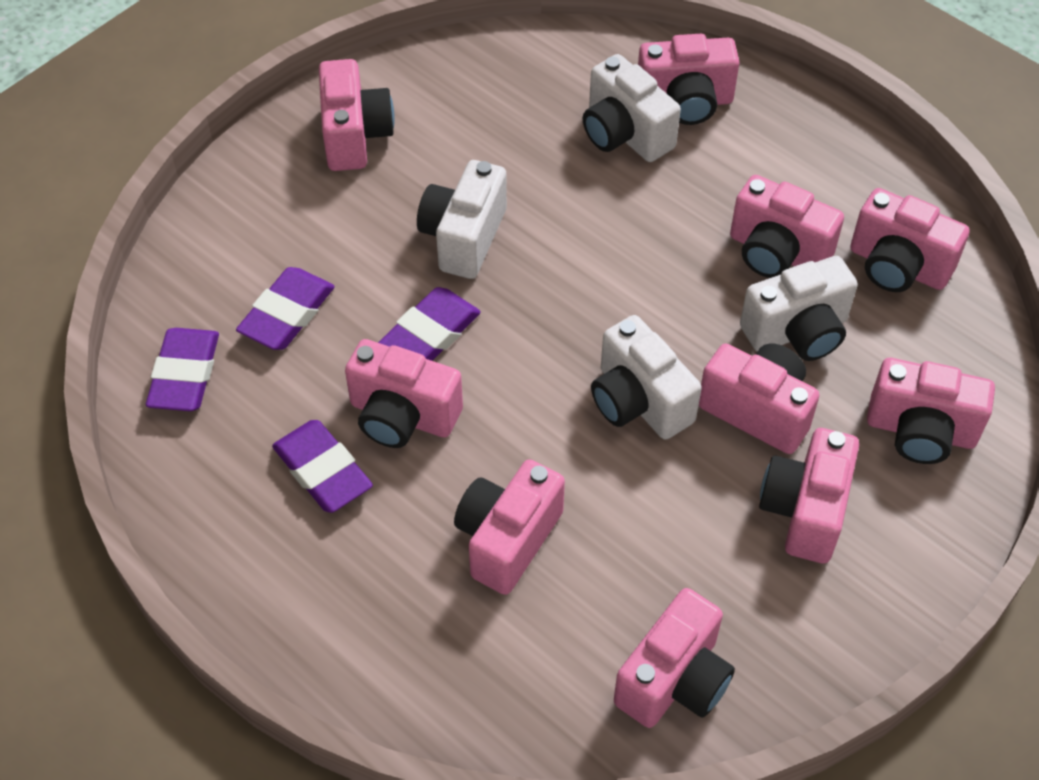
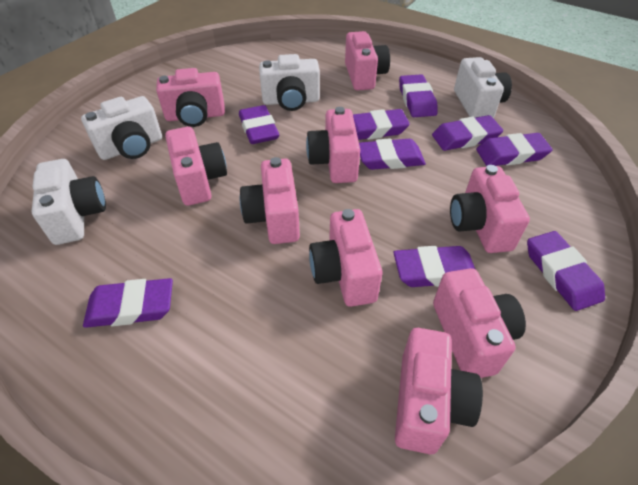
pink camera: 10 -> 9
purple eraser: 4 -> 9

